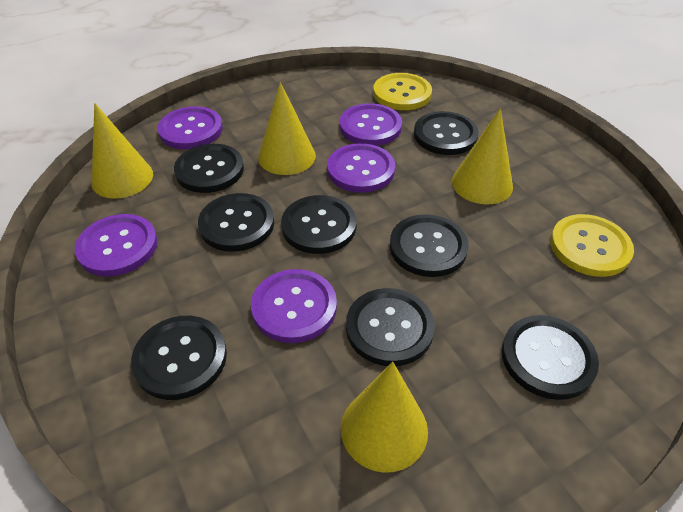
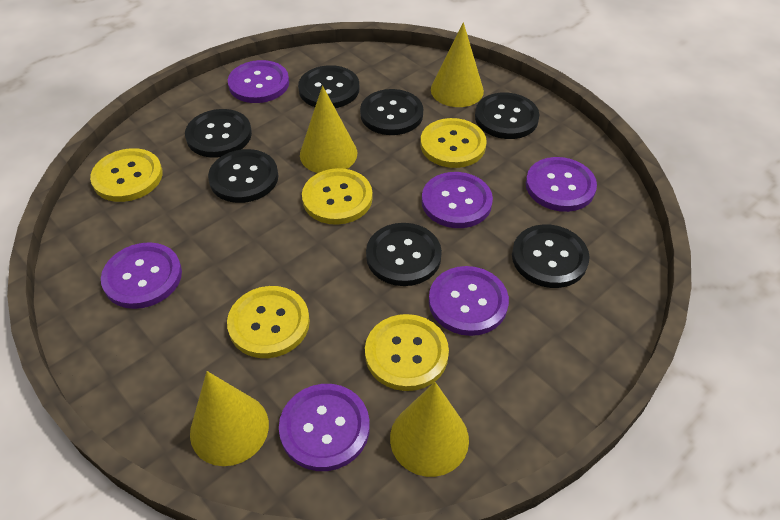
black button: 8 -> 7
purple button: 5 -> 6
yellow button: 2 -> 5

